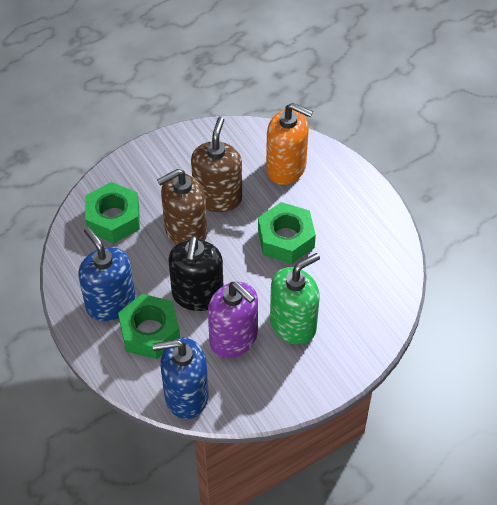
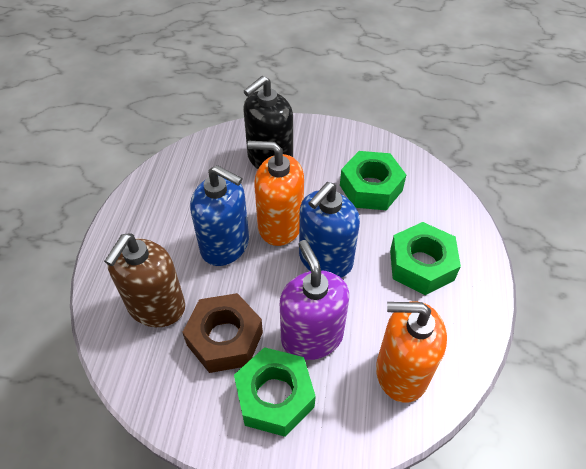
brown nut: 0 -> 1
brown soap dispenser: 2 -> 1
green soap dispenser: 1 -> 0
orange soap dispenser: 1 -> 2

